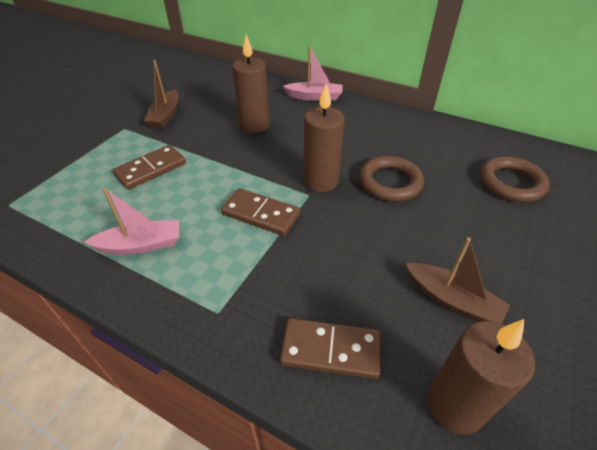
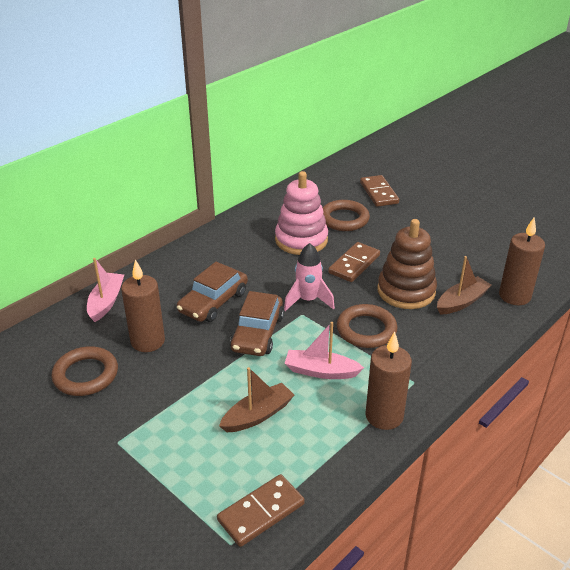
brown car: 0 -> 2
brown ring: 2 -> 3
brown stacking toy: 0 -> 1
pink rocket: 0 -> 1
pink stacking toy: 0 -> 1

